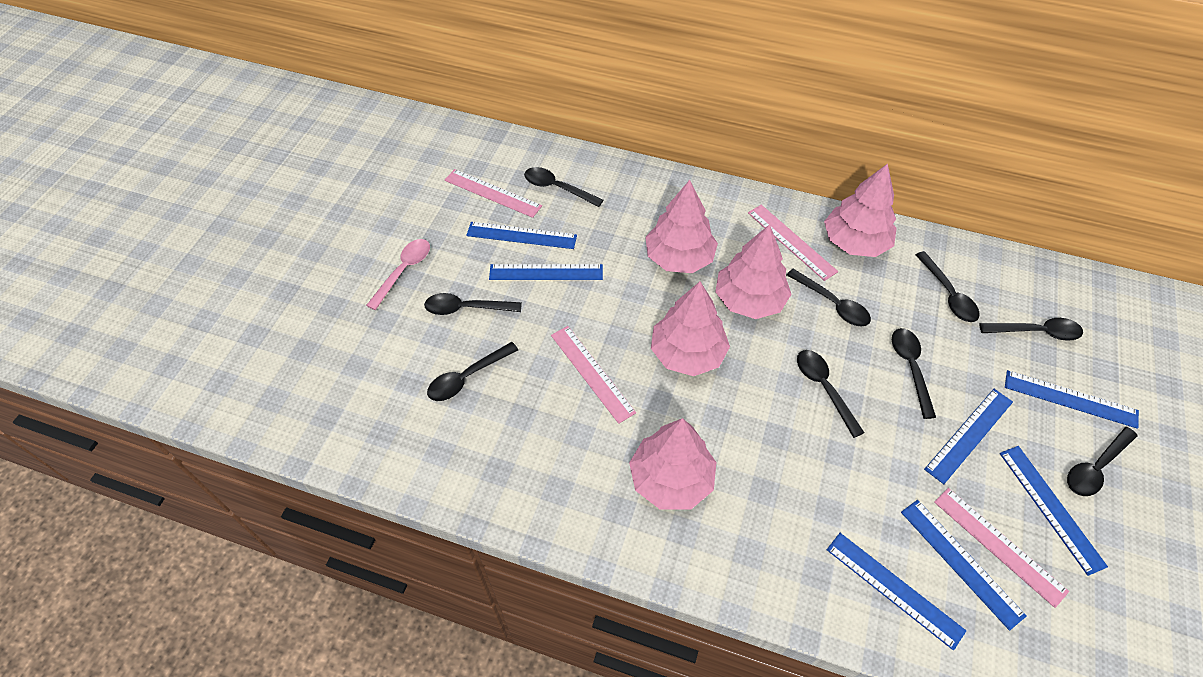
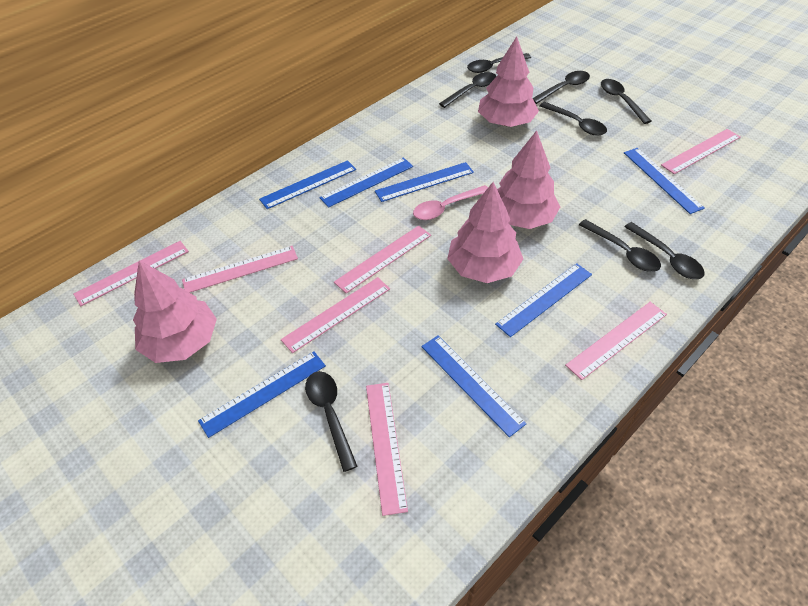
black spoon: 9 -> 8
pink ruler: 4 -> 7
pink tree: 5 -> 4

